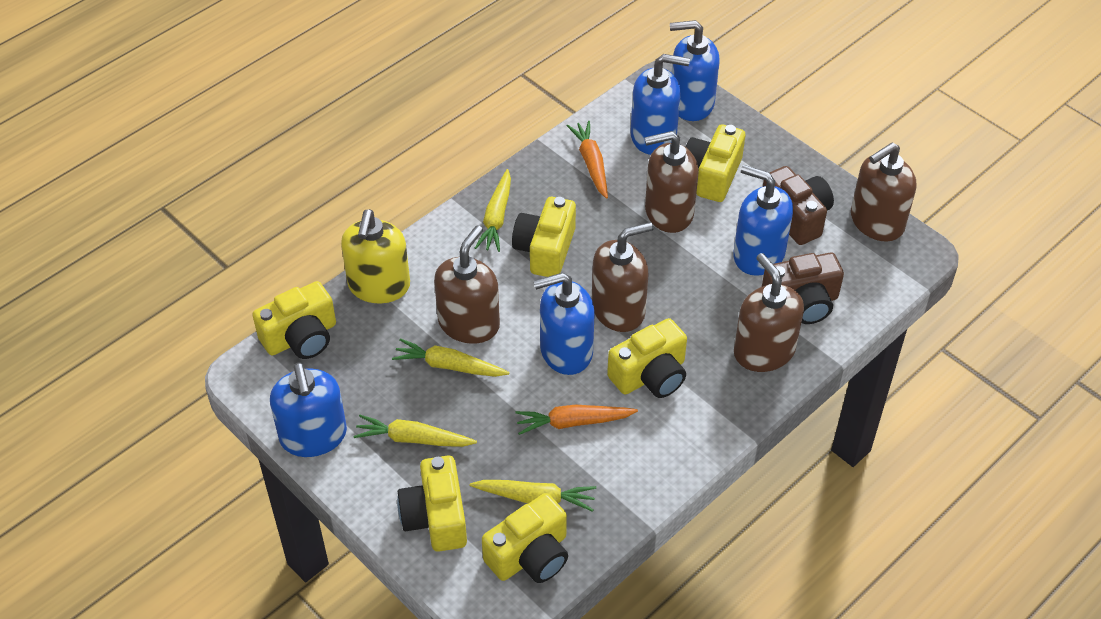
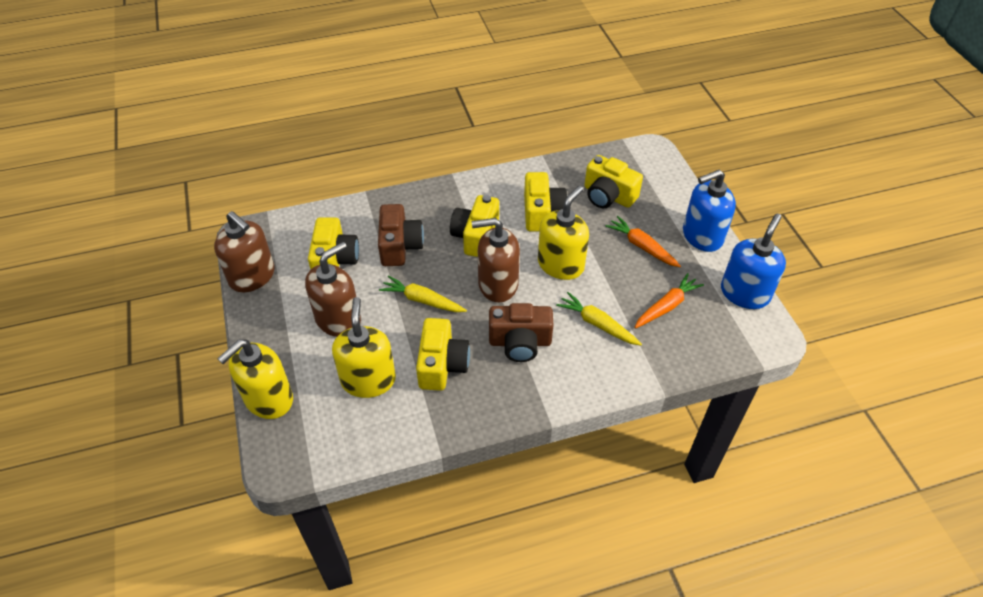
blue soap dispenser: 5 -> 2
brown soap dispenser: 5 -> 3
yellow camera: 6 -> 5
yellow carrot: 4 -> 2
yellow soap dispenser: 1 -> 3

